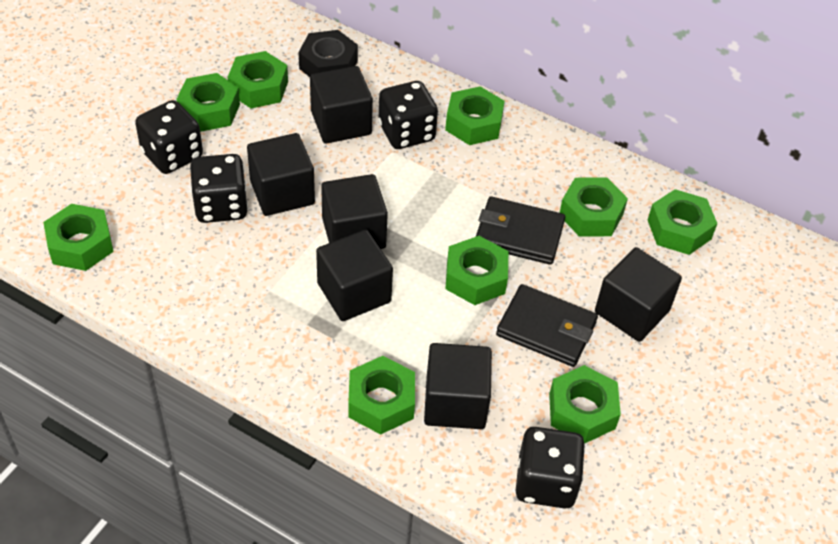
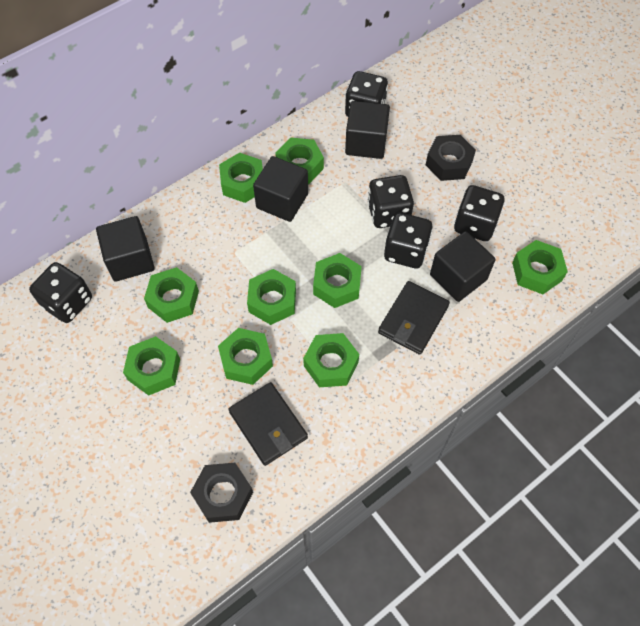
black cube: 6 -> 4
black dice: 4 -> 5
black nut: 1 -> 2

